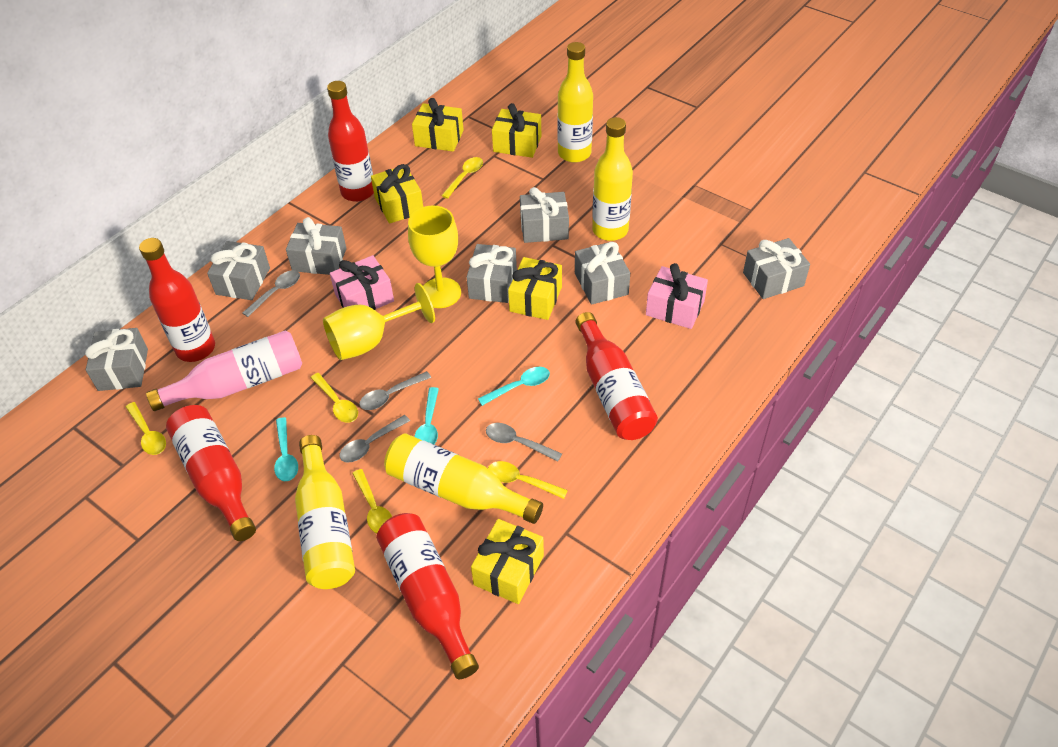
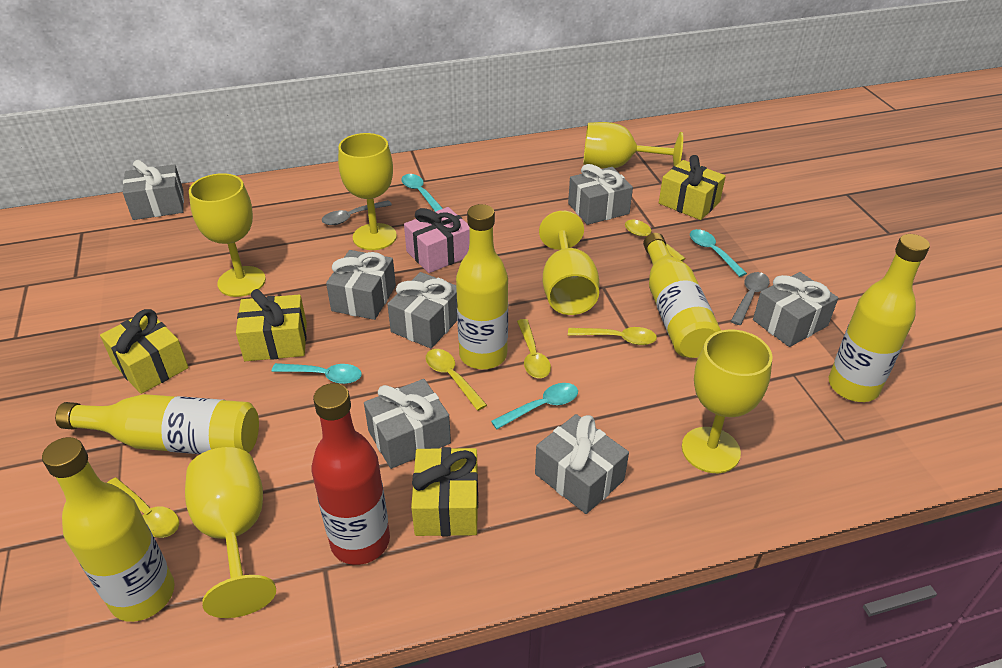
grey spoon: 4 -> 2
pink bottle: 1 -> 0
pink gift: 2 -> 1
red bottle: 5 -> 1
turquoise spoon: 3 -> 4
yellow bottle: 4 -> 5
yellow gift: 5 -> 4
yellow goblet: 2 -> 6

